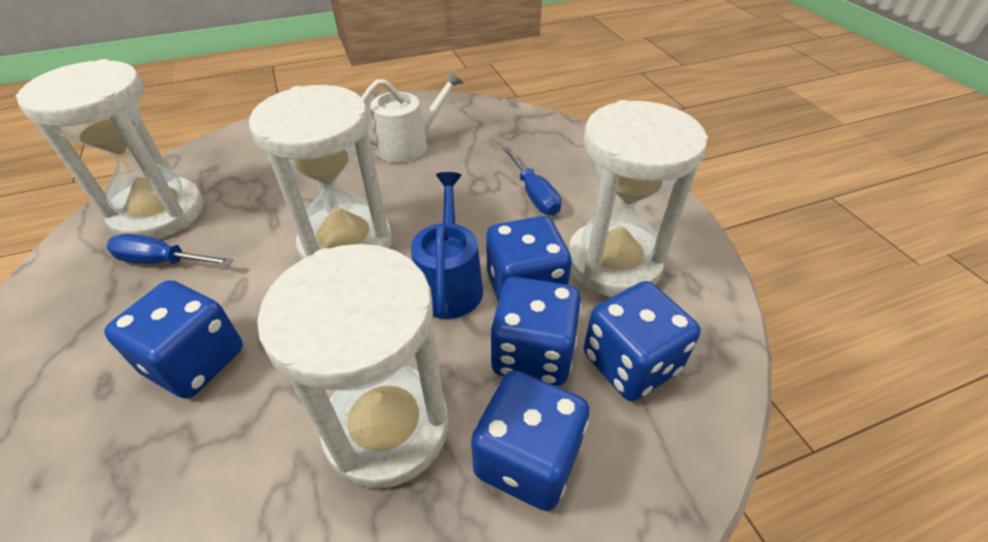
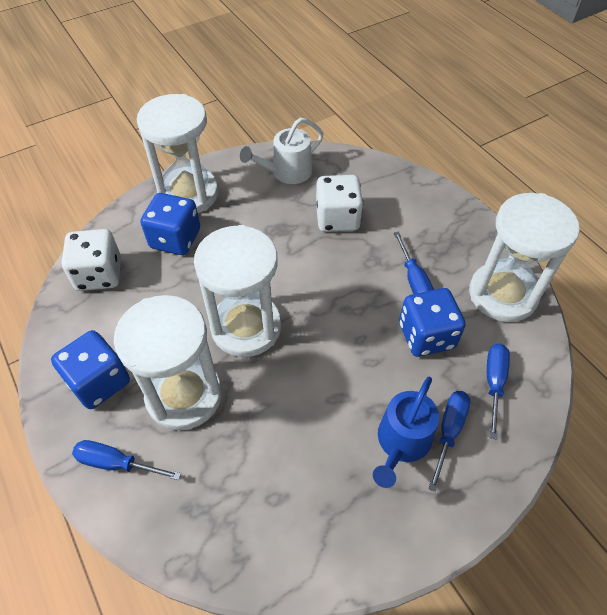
blue dice: 5 -> 3
blue screwdriver: 2 -> 4
white dice: 0 -> 2

